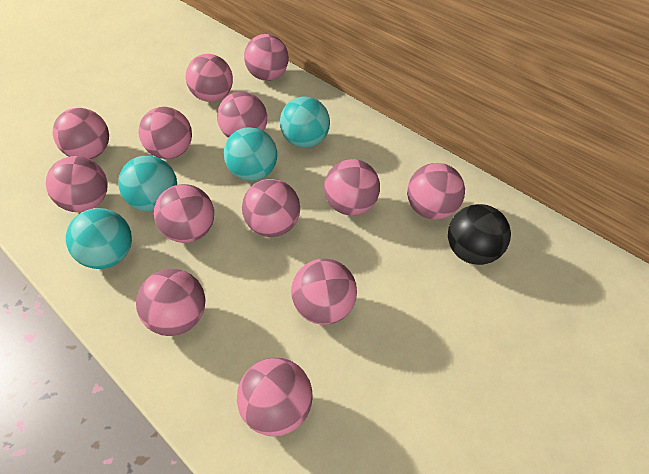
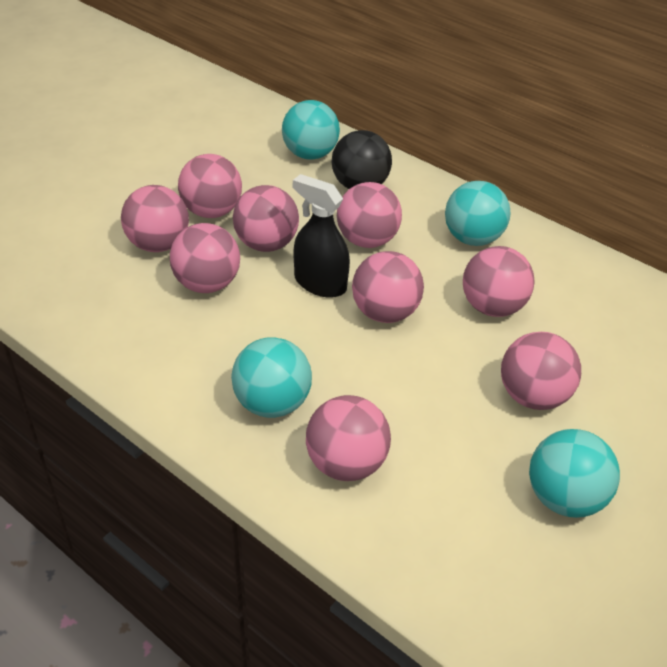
black spray bottle: 0 -> 1
pink ball: 13 -> 9

